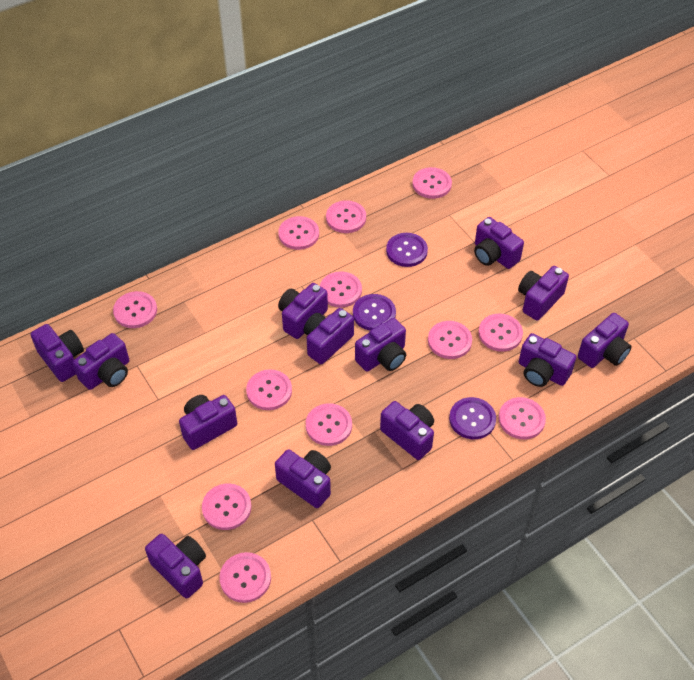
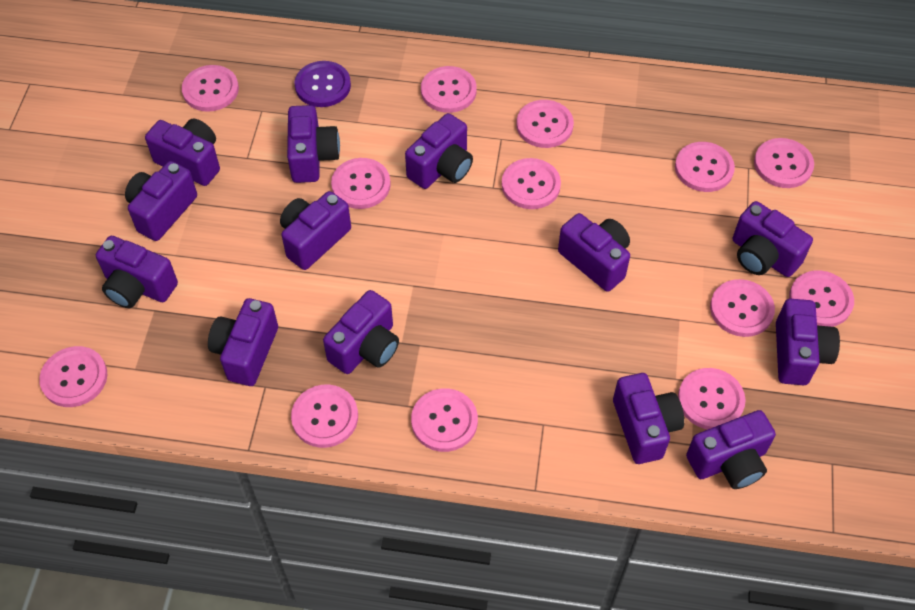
pink button: 12 -> 13
purple button: 3 -> 1

